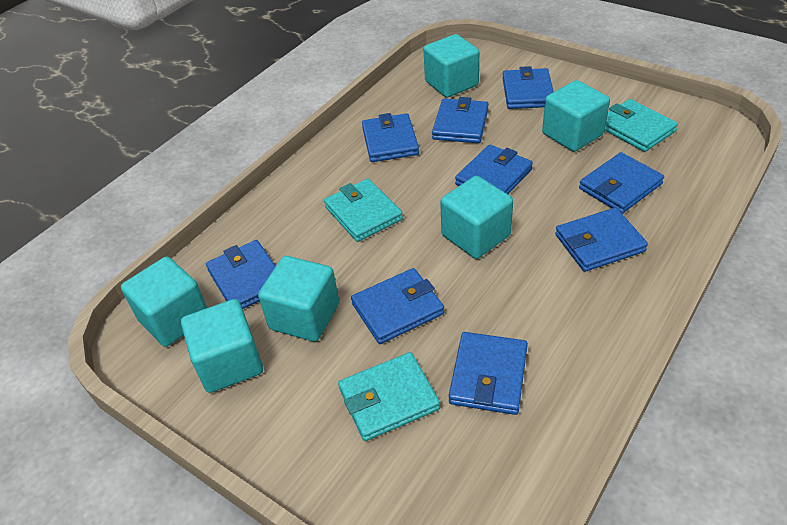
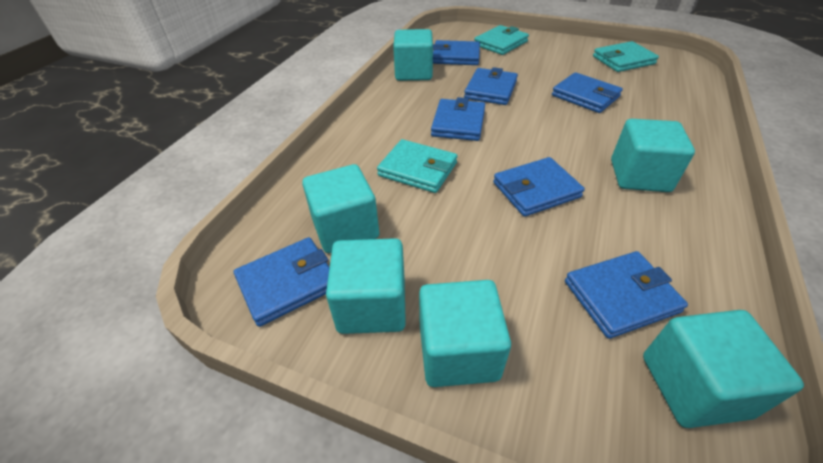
blue wallet: 9 -> 7

